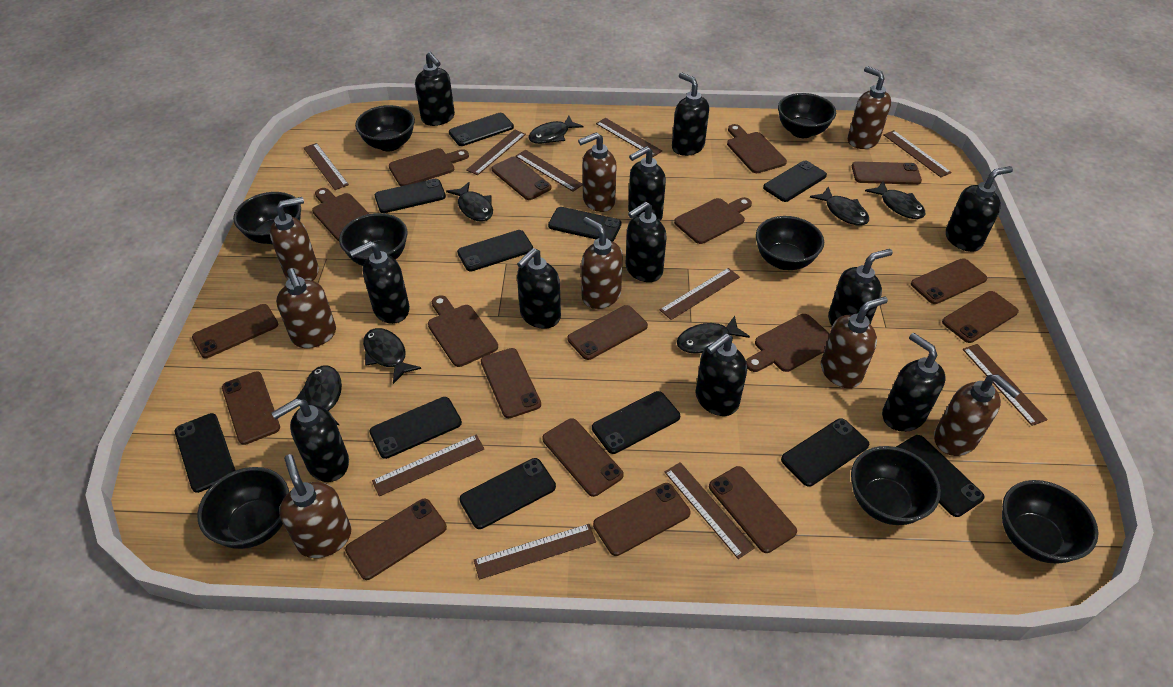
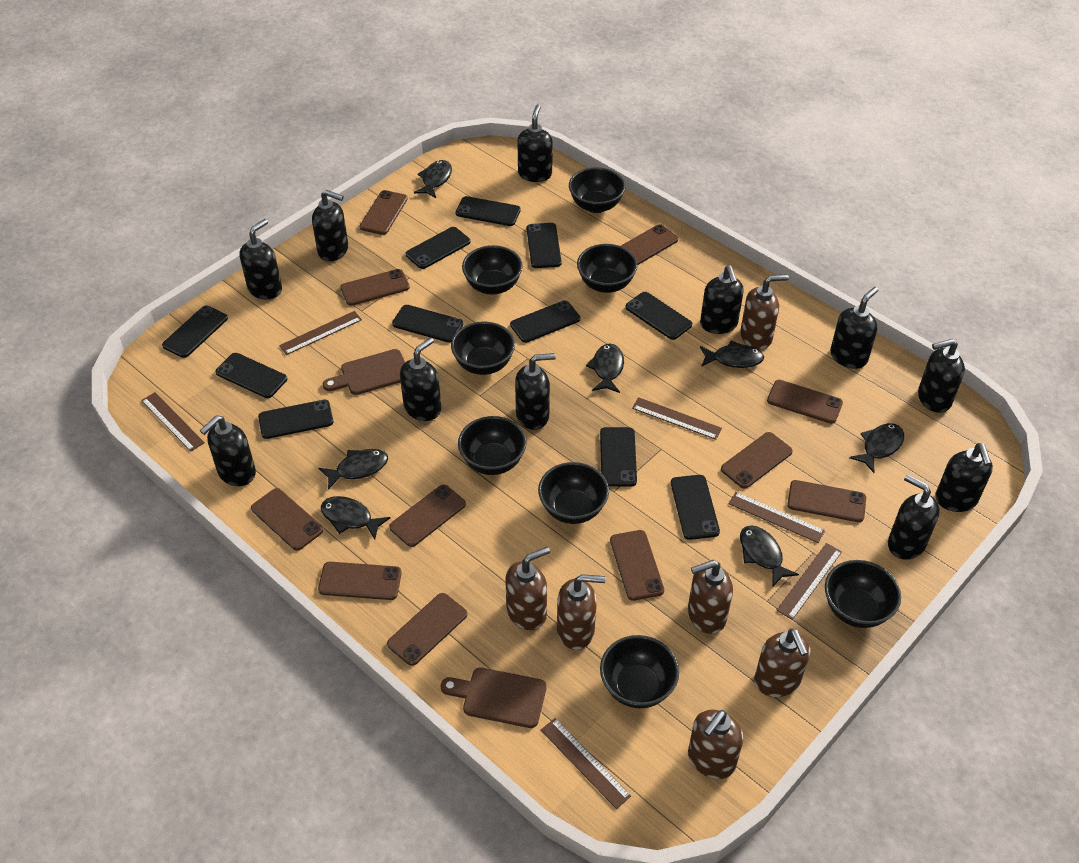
brown cutting board: 6 -> 2
brown phone: 12 -> 11
brown ruler: 10 -> 6
brown soap dispenser: 8 -> 6

